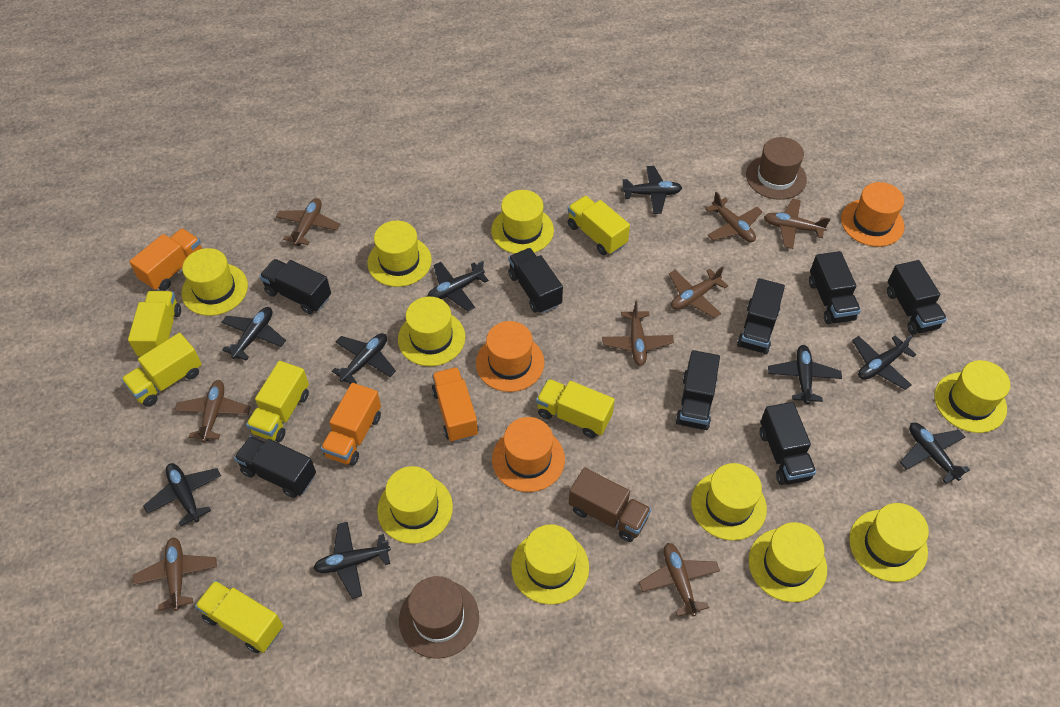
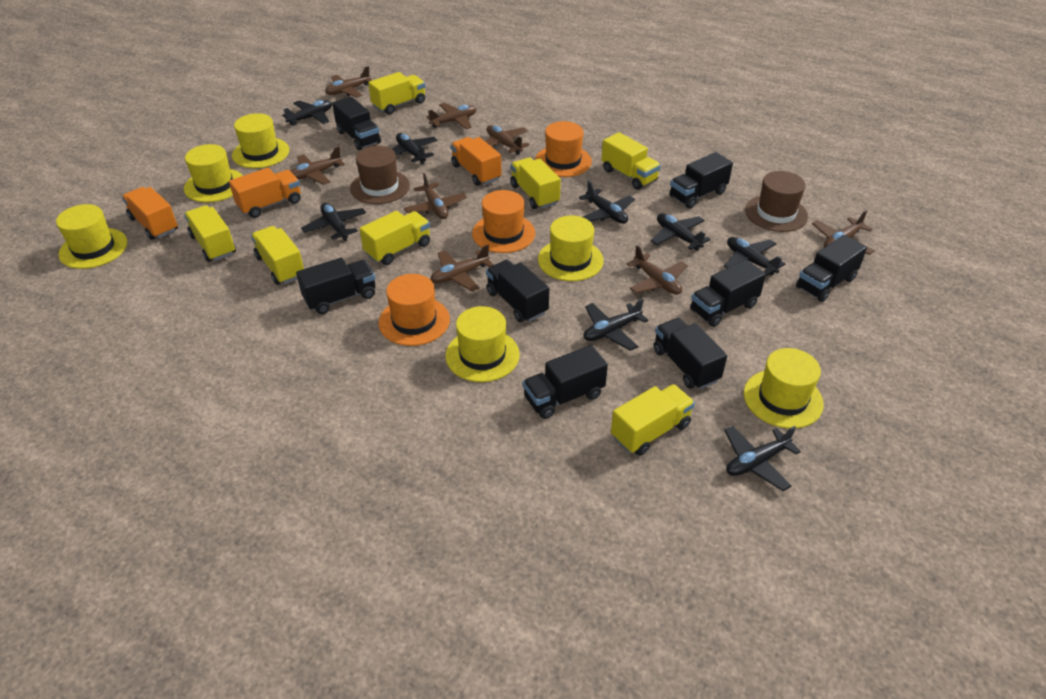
black plane: 9 -> 8
brown truck: 1 -> 0
yellow hat: 10 -> 6
yellow truck: 6 -> 7

